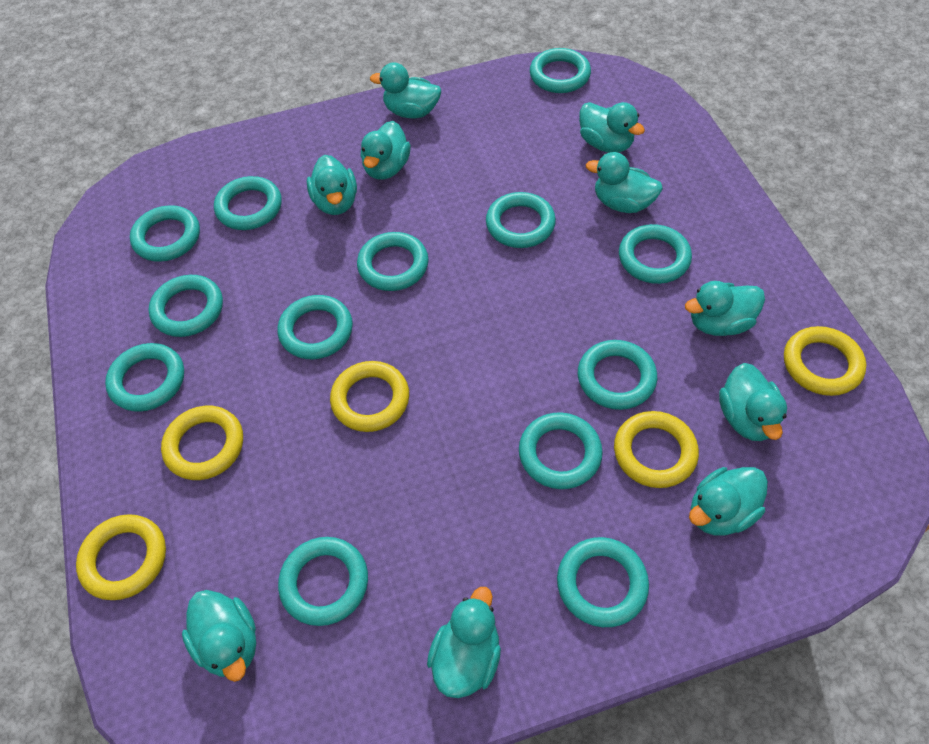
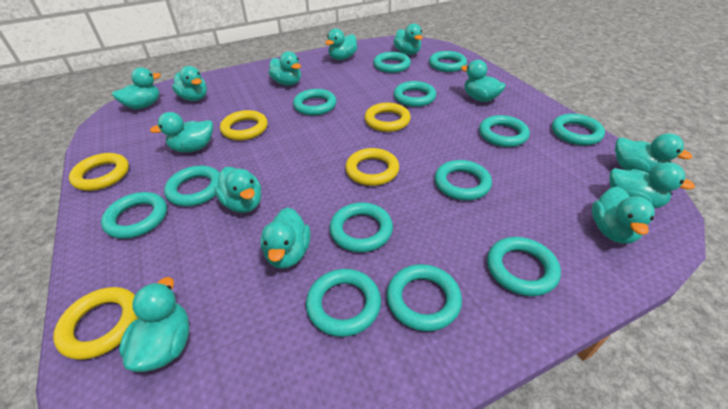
turquoise duck: 10 -> 13

